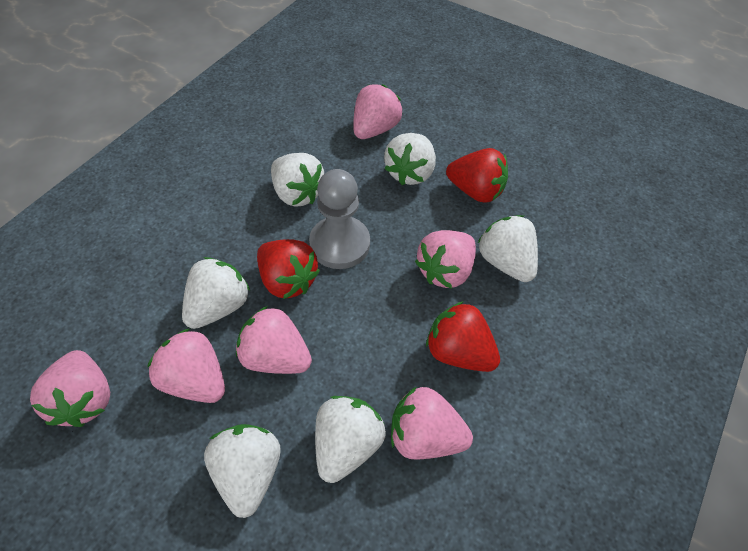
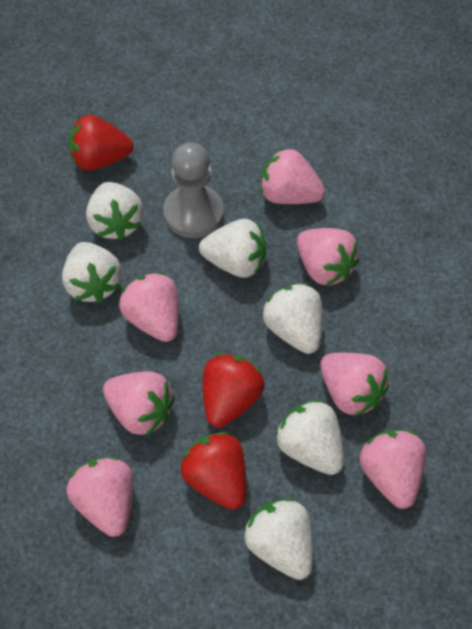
pink strawberry: 6 -> 7

